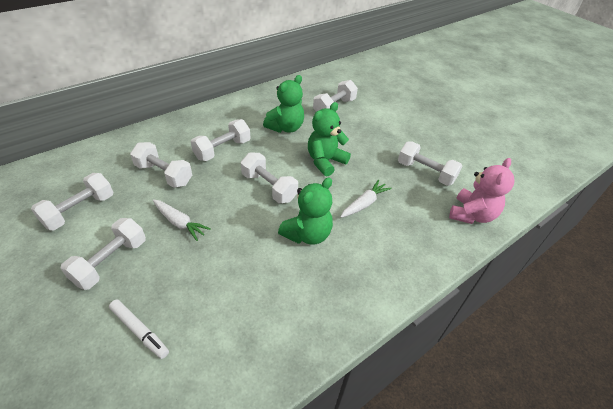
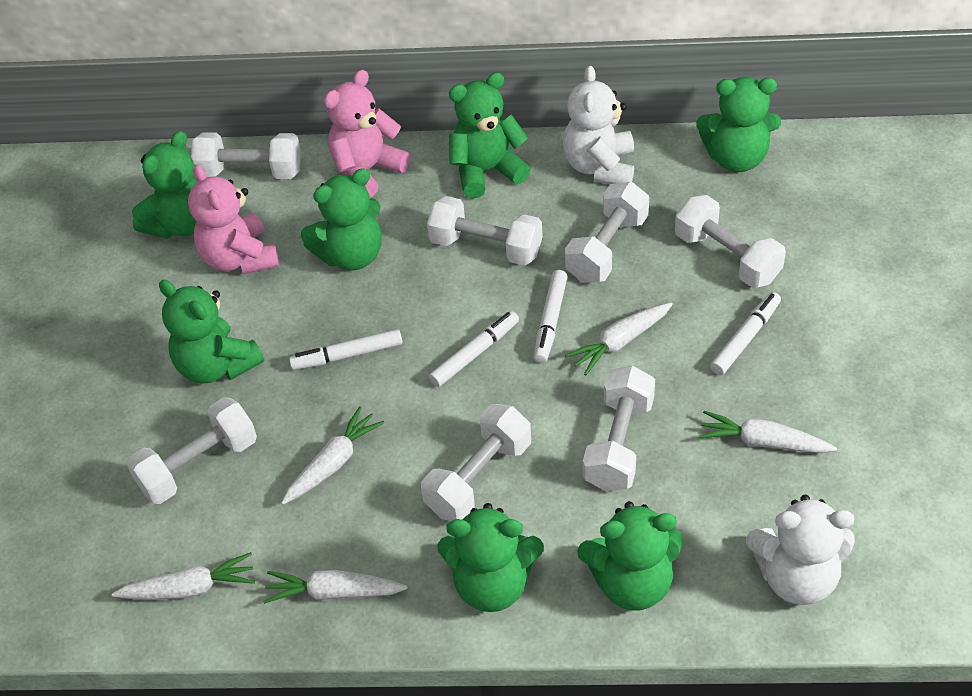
green teddy bear: 3 -> 7
pink teddy bear: 1 -> 2
white carrot: 2 -> 5
white marker: 1 -> 4
white teddy bear: 0 -> 2

